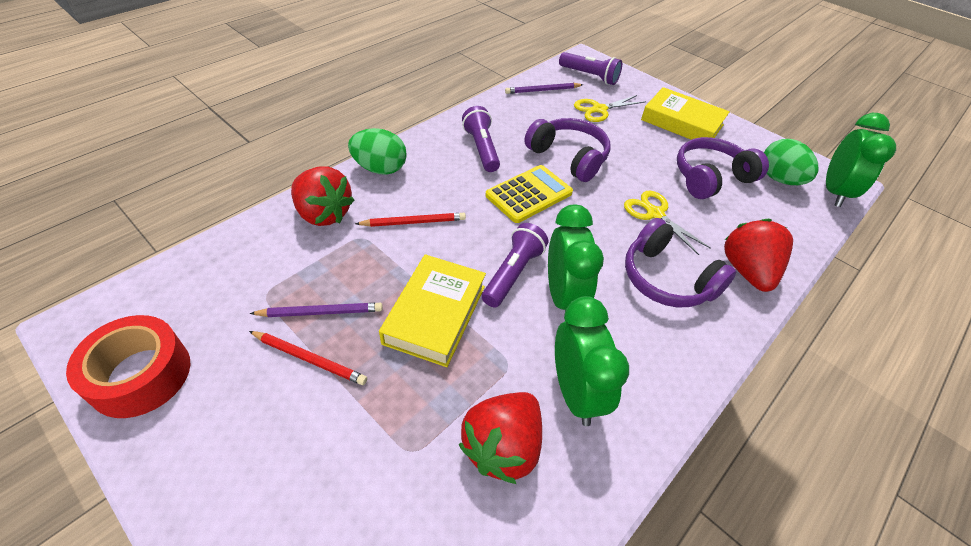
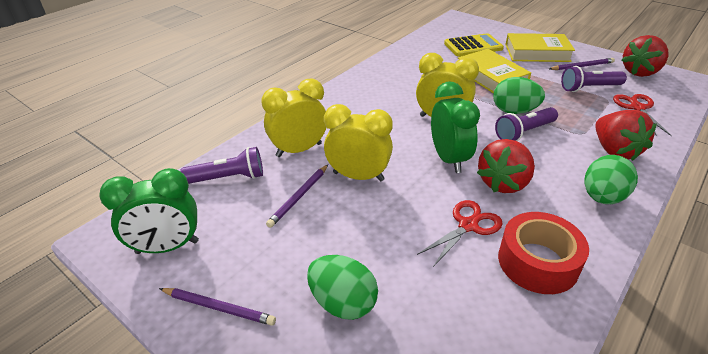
green clock: 3 -> 2
green egg: 2 -> 3
purple headphones: 3 -> 0
purple pencil: 2 -> 3
red pencil: 2 -> 0
red scissors: 0 -> 2
yellow clock: 0 -> 3
yellow scissors: 2 -> 0

